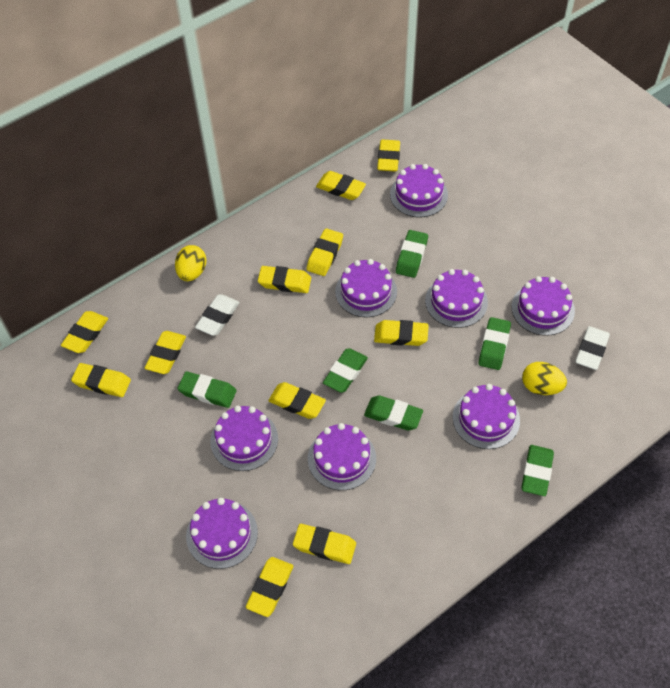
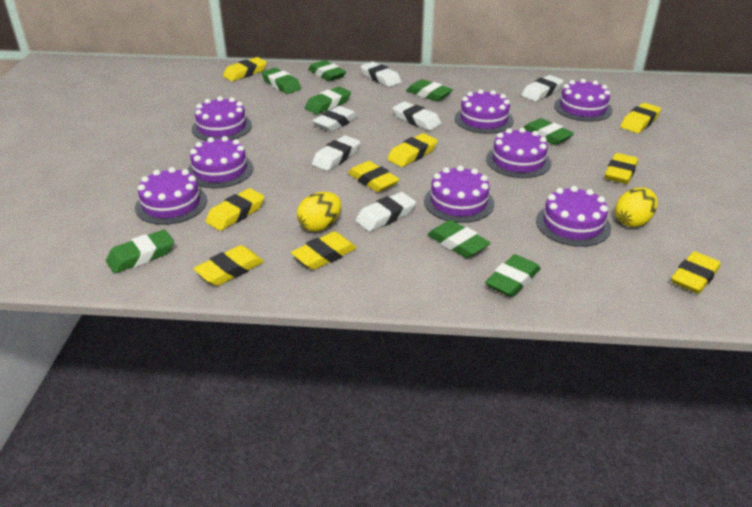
green eraser: 6 -> 8
white eraser: 2 -> 6
yellow eraser: 11 -> 9

